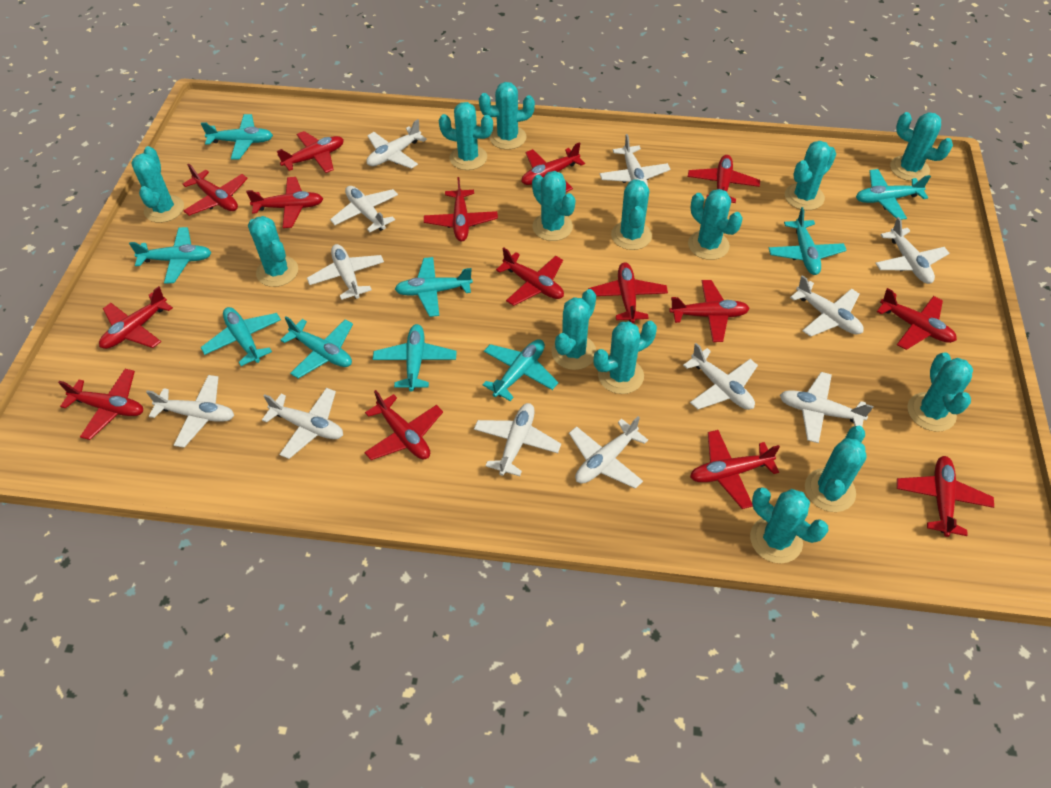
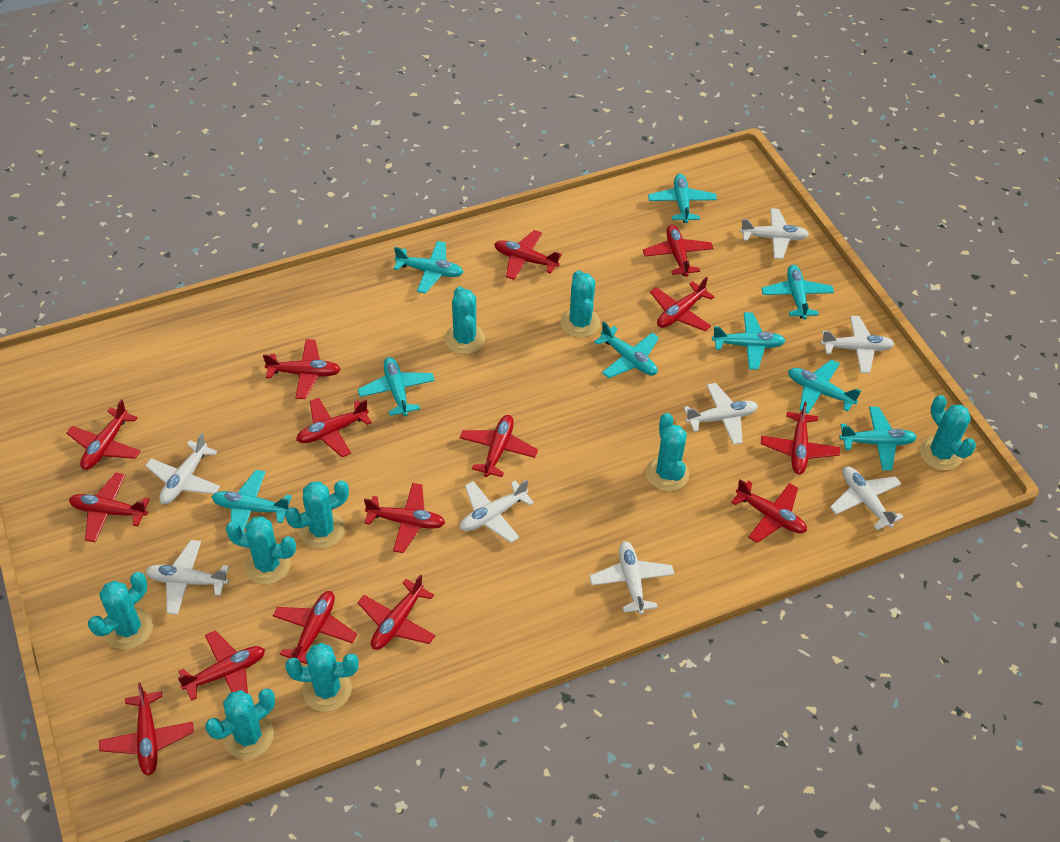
turquoise cactus: 14 -> 9
white plane: 12 -> 8

